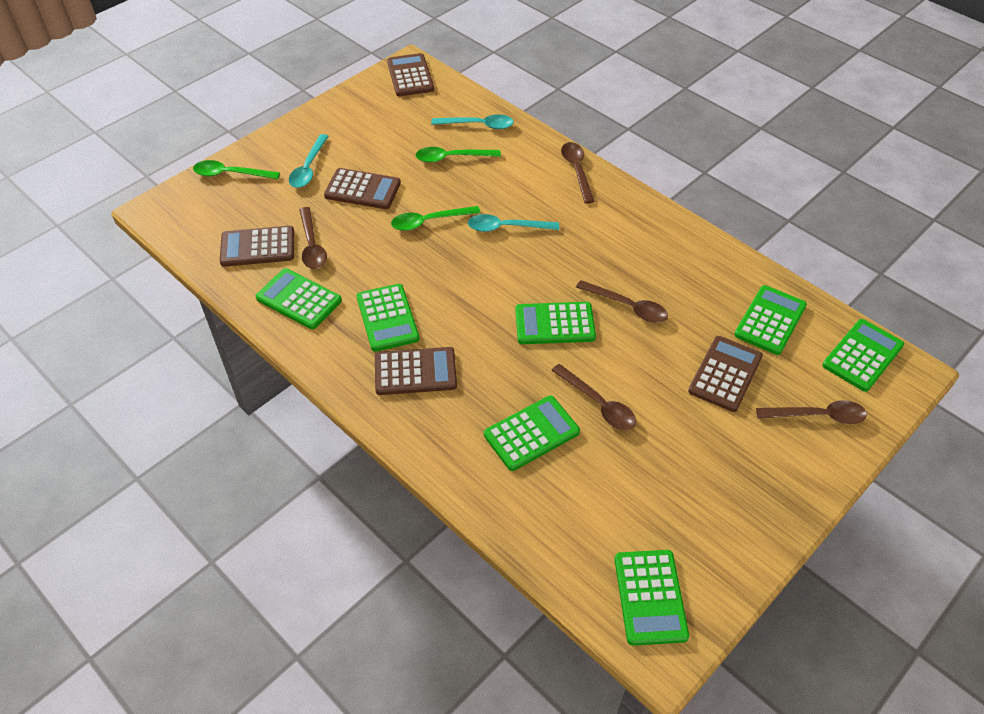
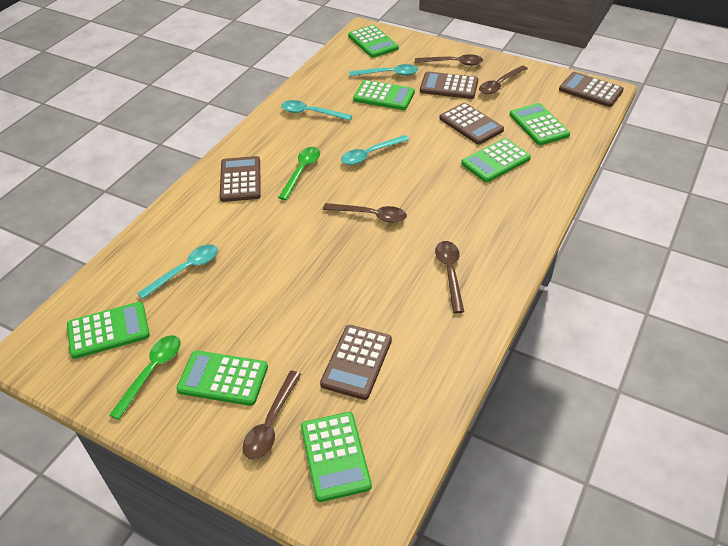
green spoon: 3 -> 2
turquoise spoon: 3 -> 4

